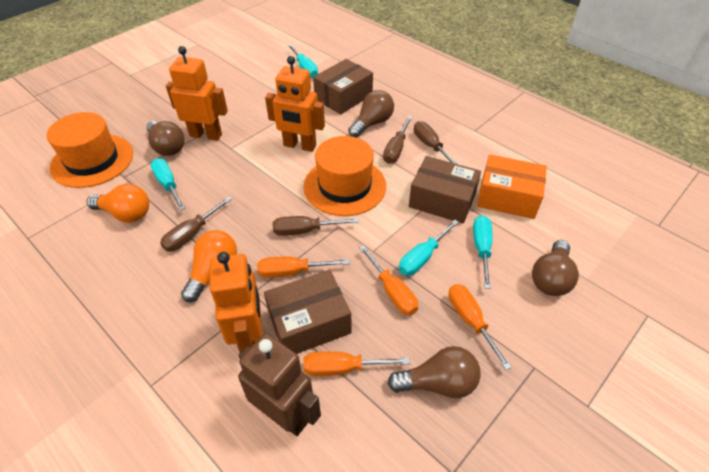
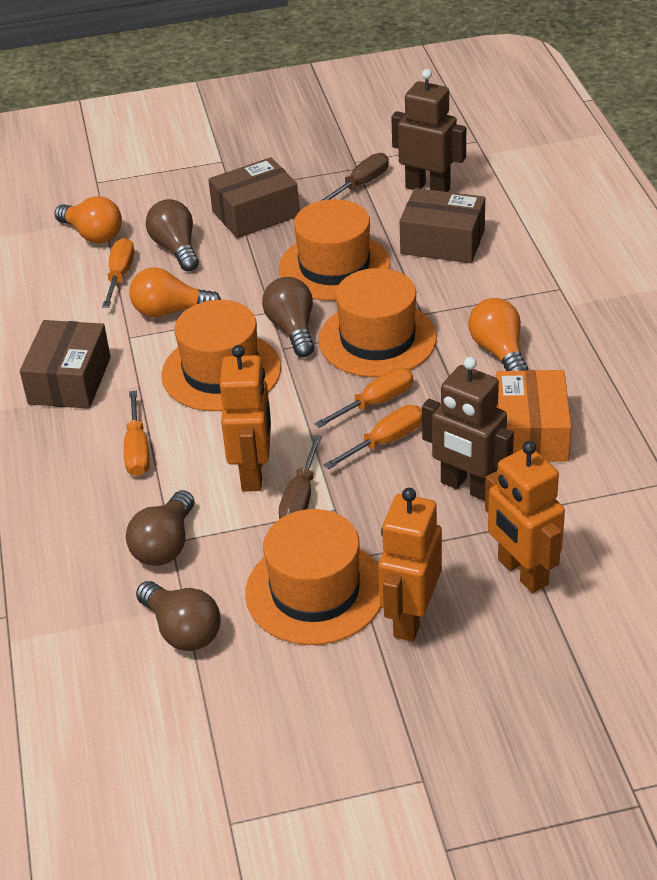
brown robot: 1 -> 2
brown screwdriver: 4 -> 2
orange hat: 2 -> 4
orange light bulb: 2 -> 3
turquoise screwdriver: 4 -> 0

